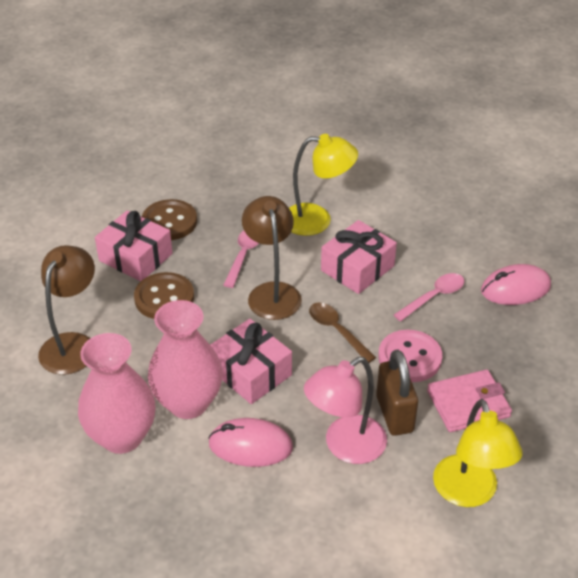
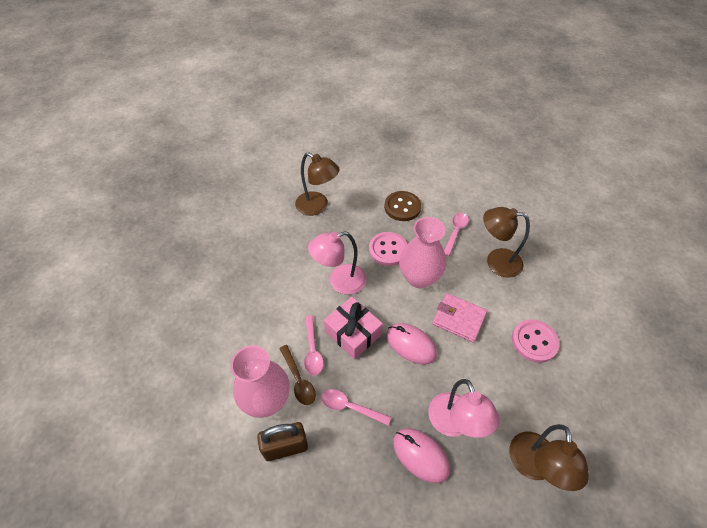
brown button: 2 -> 1
brown lamp: 2 -> 3
pink button: 1 -> 2
pink gift: 3 -> 1
pink lamp: 1 -> 2
pink spoon: 2 -> 3
yellow lamp: 2 -> 0

